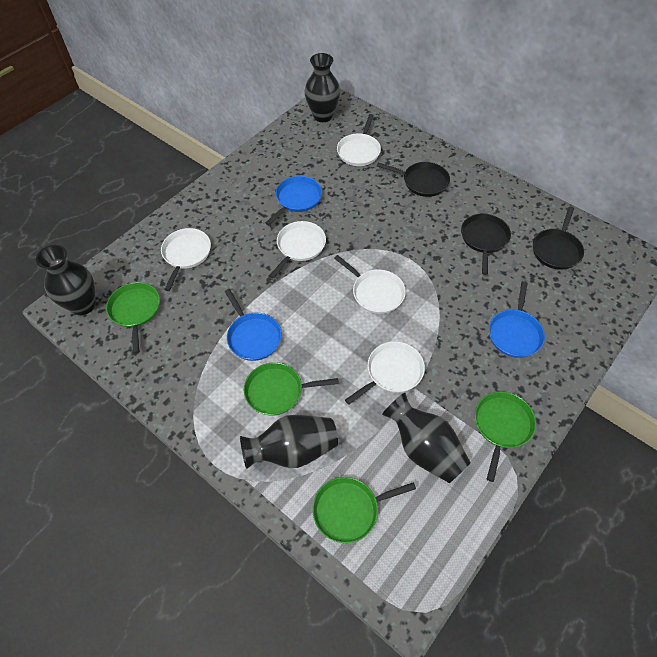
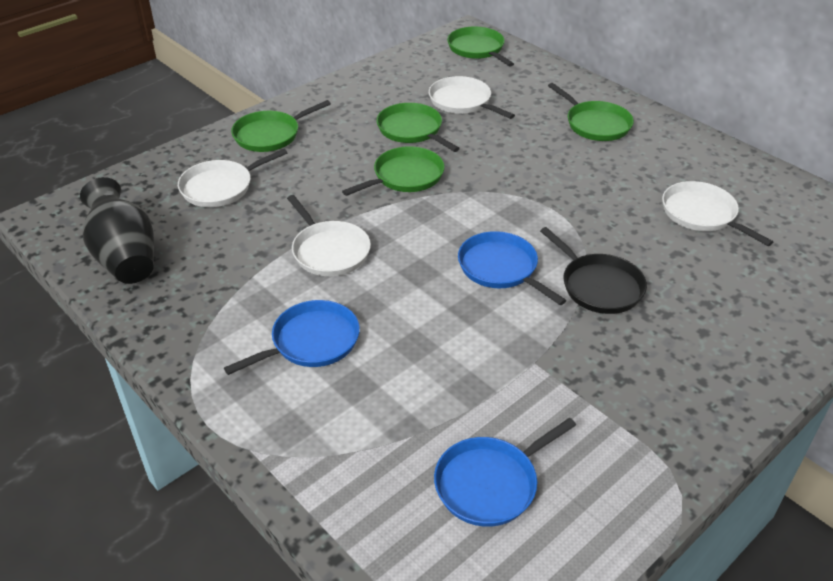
black pan: 3 -> 1
black vase: 4 -> 1
green pan: 4 -> 5
white pan: 5 -> 4

